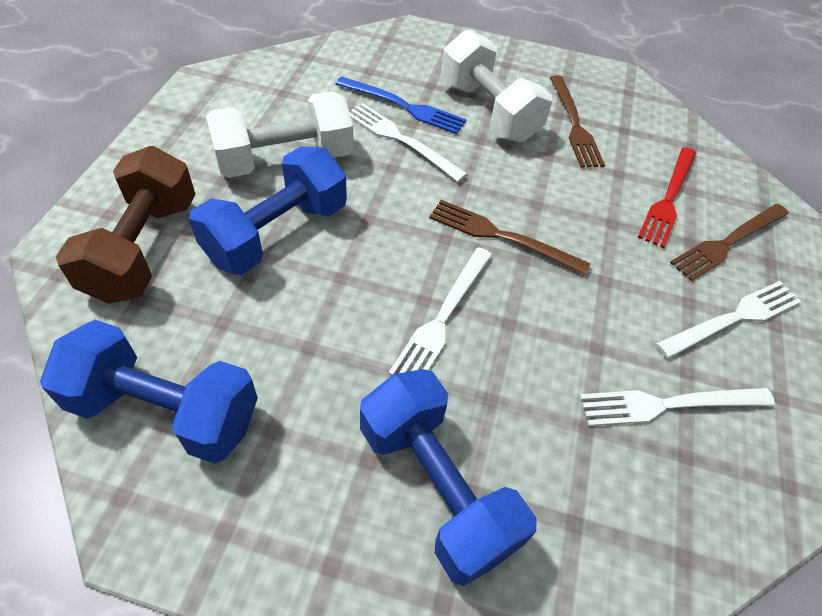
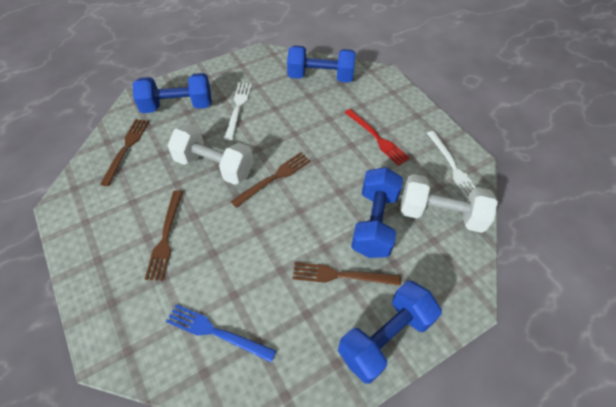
blue dumbbell: 3 -> 4
brown dumbbell: 1 -> 0
brown fork: 3 -> 4
white fork: 4 -> 2

